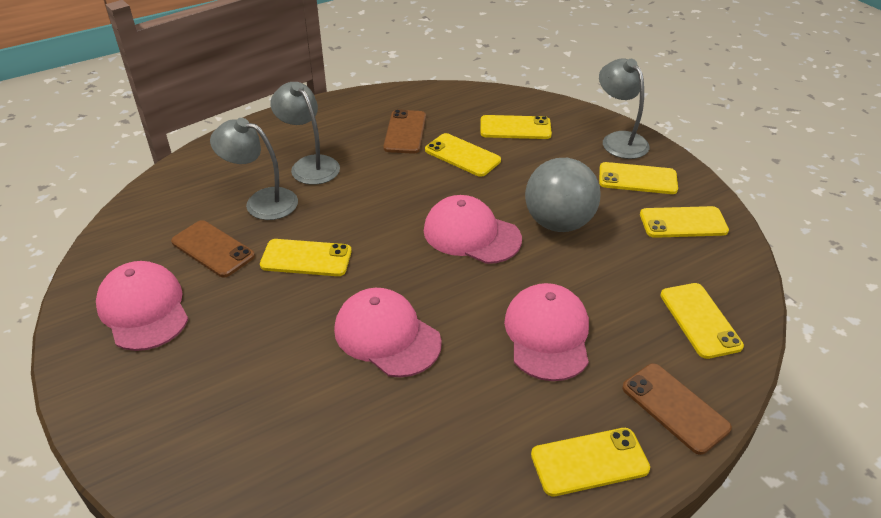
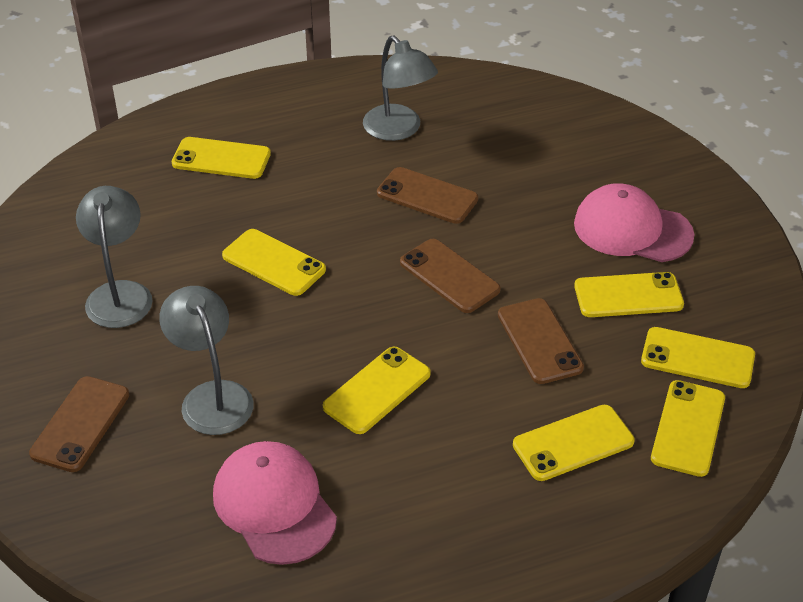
brown phone: 3 -> 4
grey ball: 1 -> 0
pink cap: 4 -> 2

